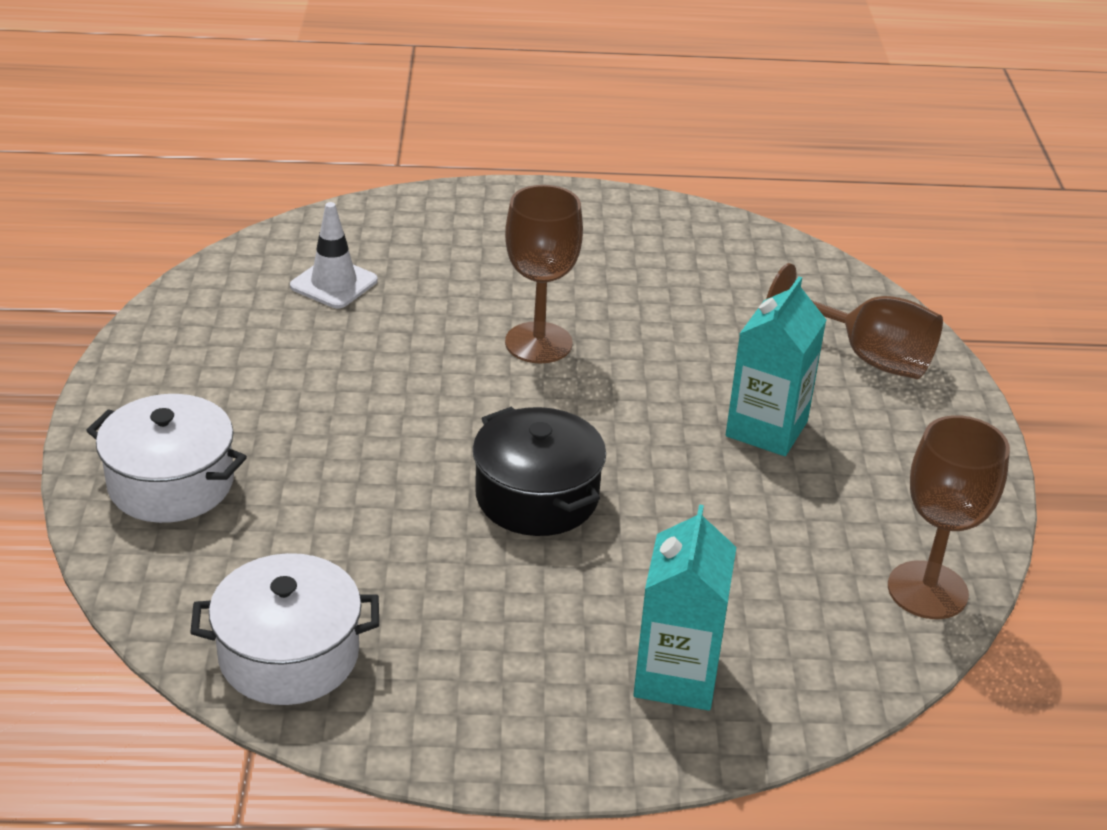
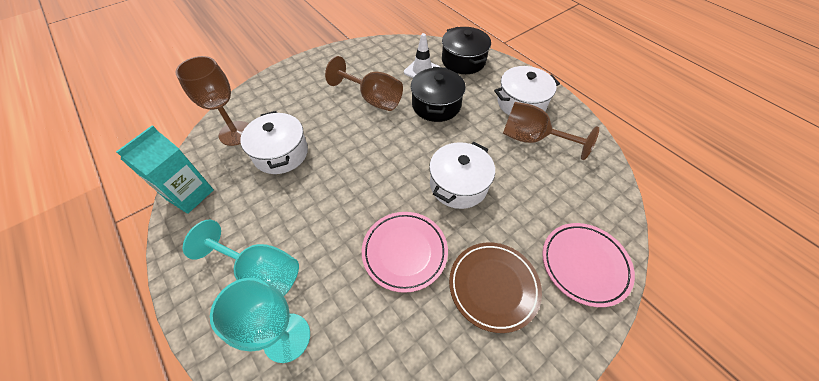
black pot: 1 -> 2
brown plate: 0 -> 1
pink plate: 0 -> 2
turquoise carton: 2 -> 1
turquoise goblet: 0 -> 2
white pot: 2 -> 3

